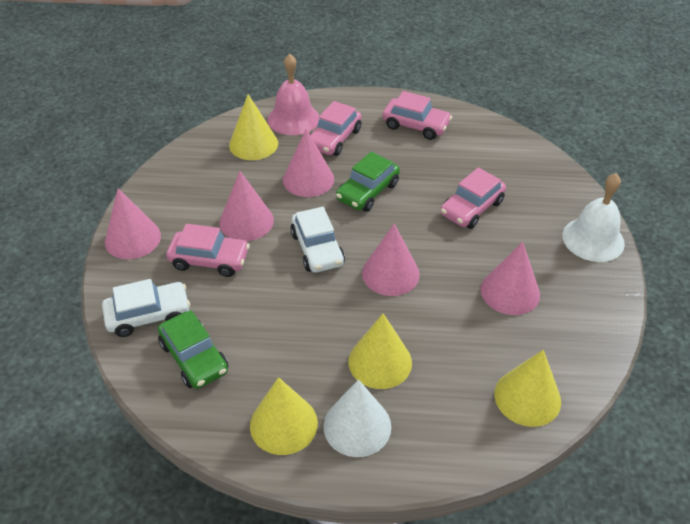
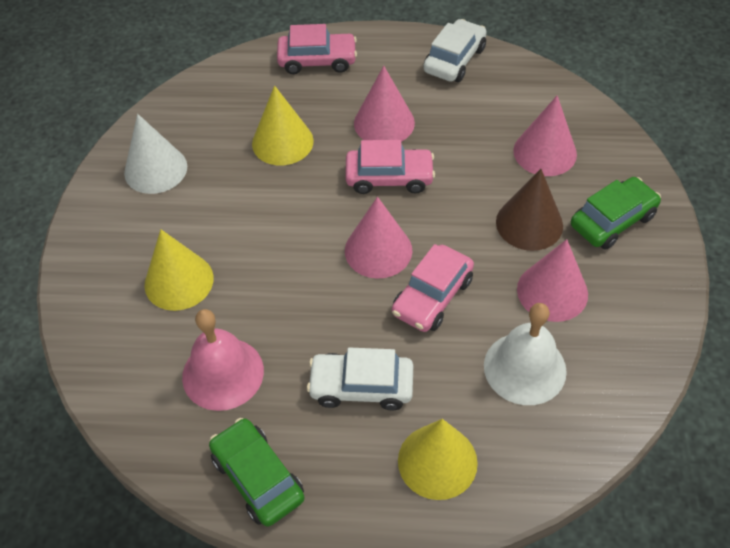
brown cone: 0 -> 1
pink car: 4 -> 3
pink cone: 5 -> 4
yellow cone: 4 -> 3

